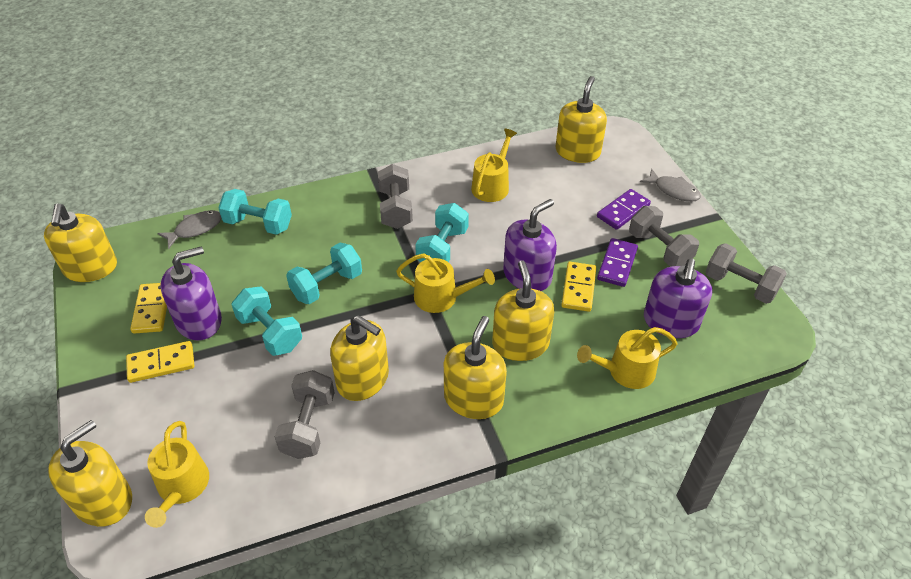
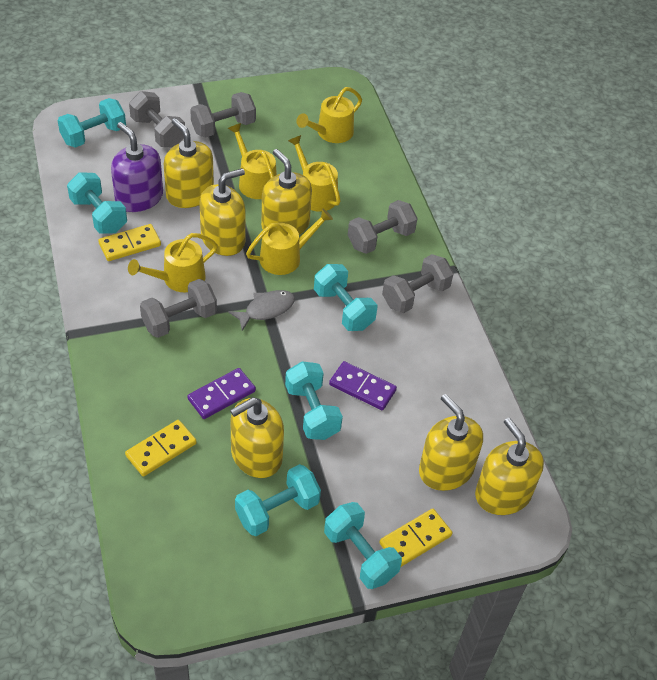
grey dumbbell: 4 -> 5
grey fish: 2 -> 1
purple soap dispenser: 3 -> 1
turquoise dumbbell: 4 -> 6
yellow watering can: 4 -> 5

